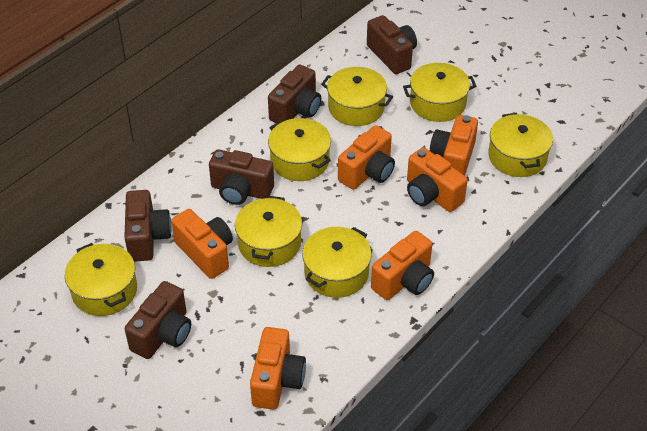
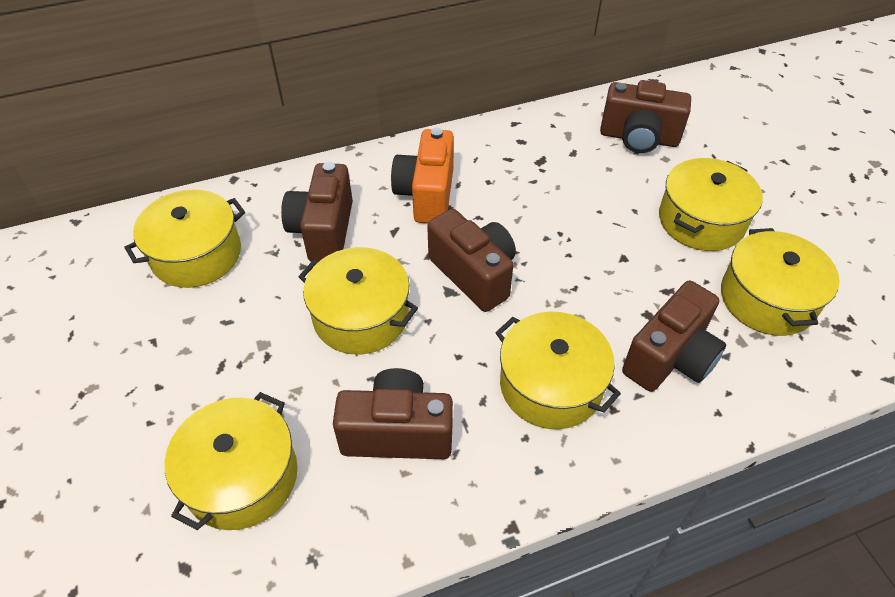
orange camera: 6 -> 1
yellow pot: 7 -> 6

